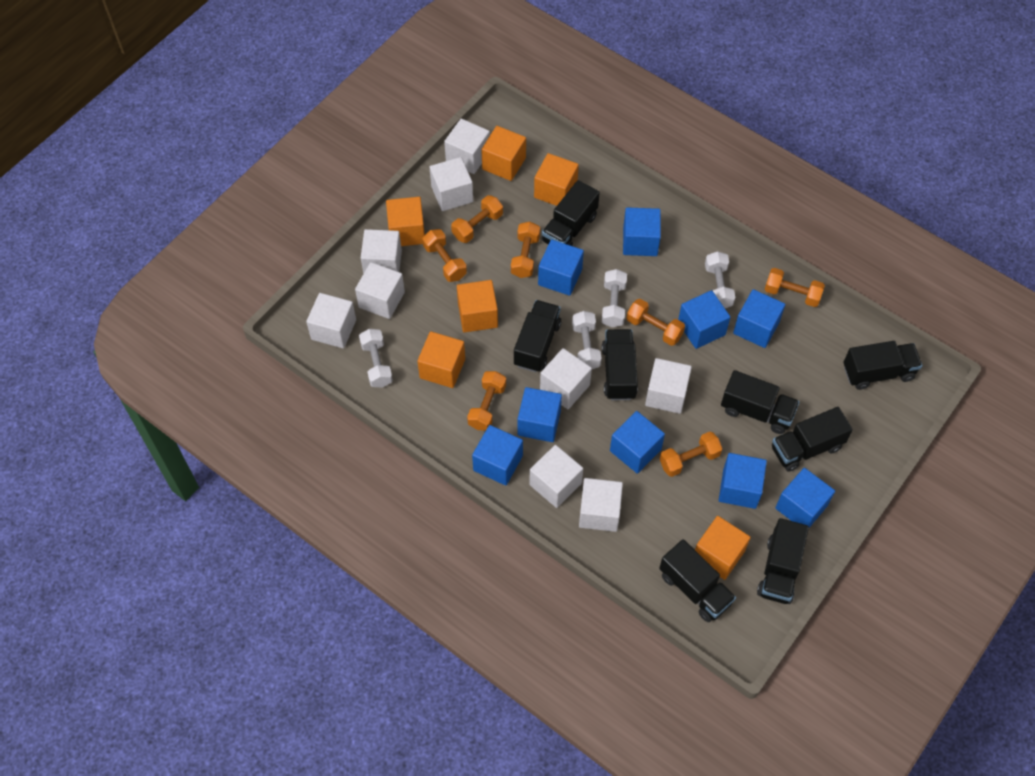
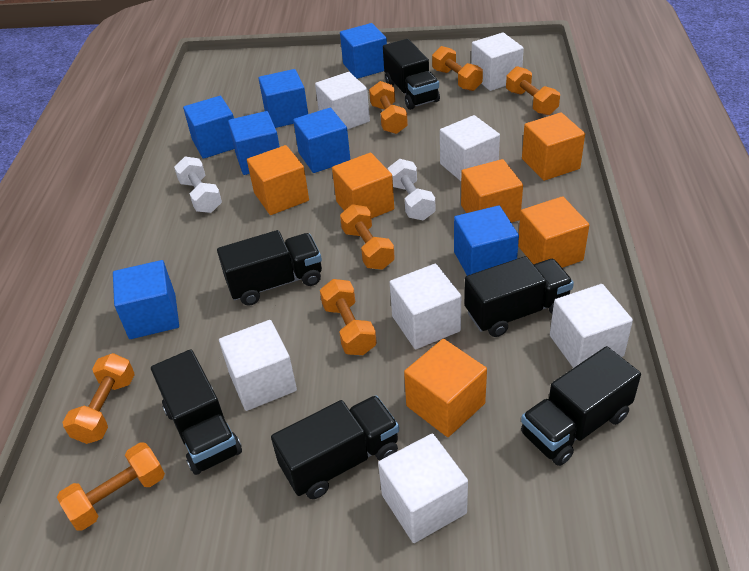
black truck: 8 -> 6
blue cube: 9 -> 7
white cube: 9 -> 7
white dumbbell: 4 -> 2

